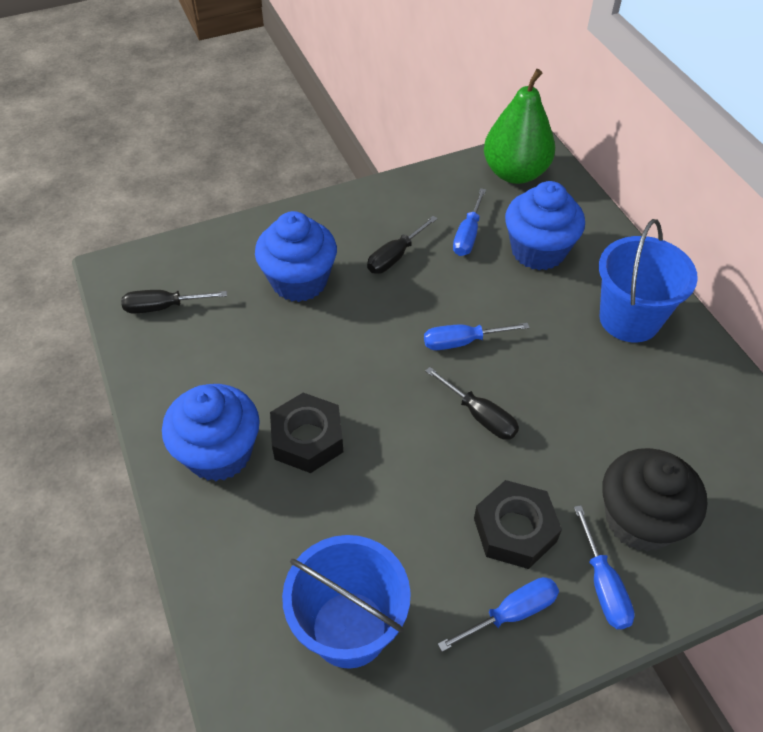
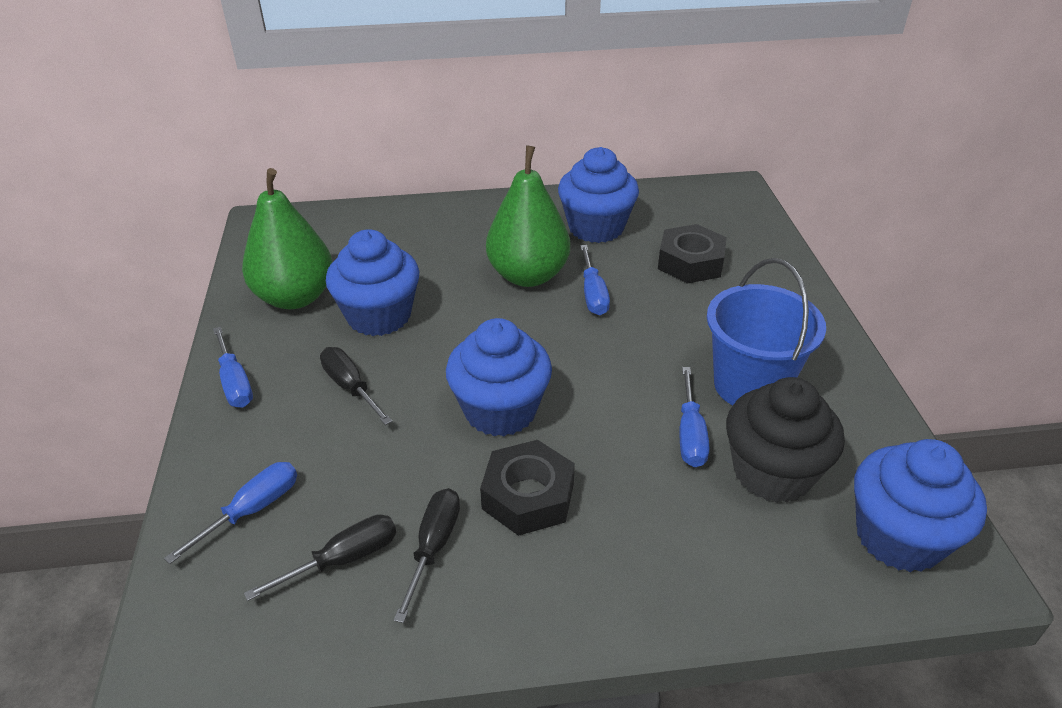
blue bucket: 2 -> 1
blue cupcake: 3 -> 4
green pear: 1 -> 2

